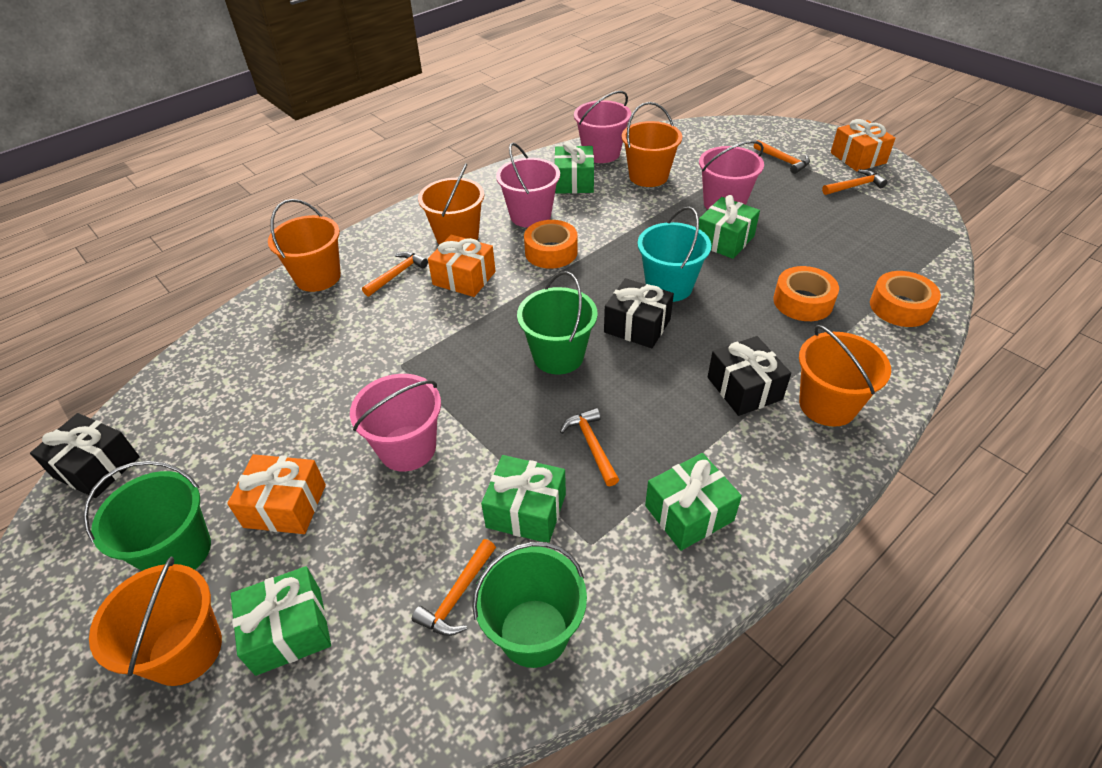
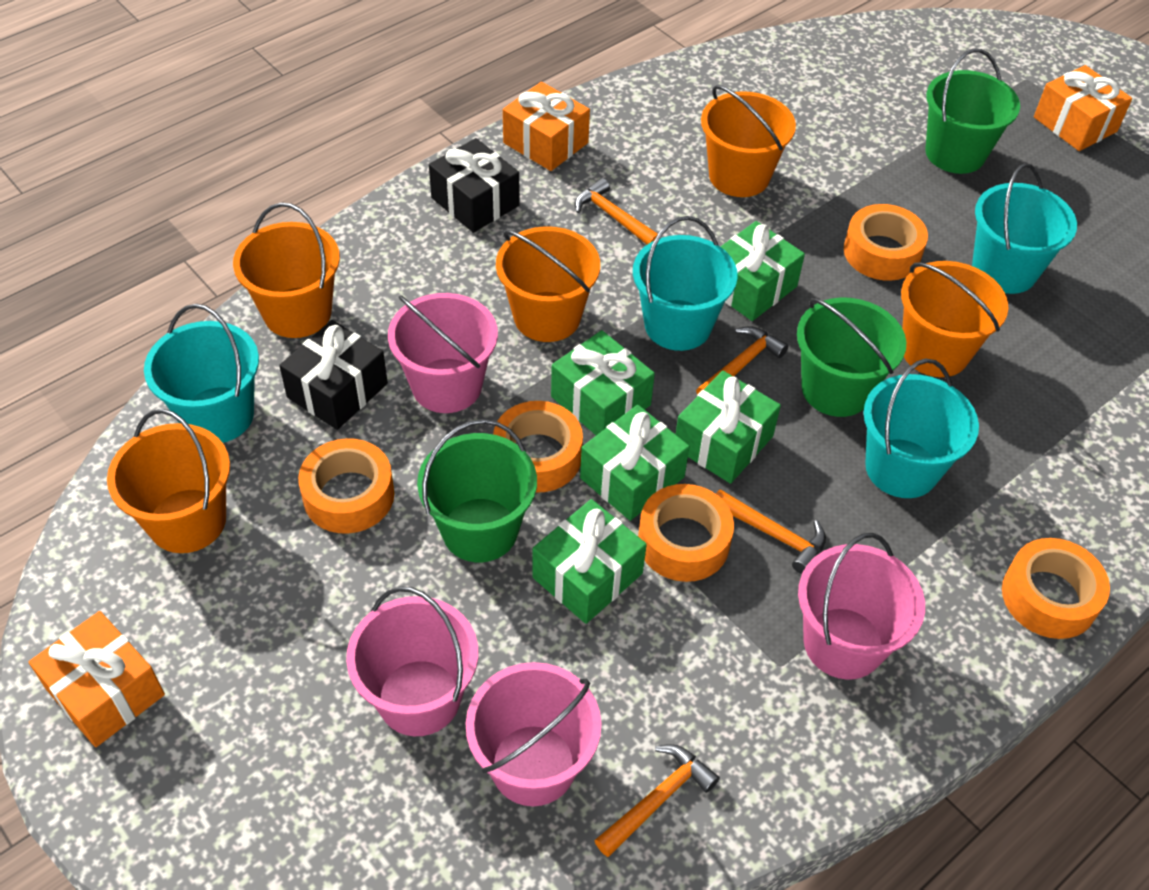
black gift: 3 -> 2
orange hammer: 5 -> 4
orange tape: 3 -> 5
turquoise bucket: 1 -> 4

